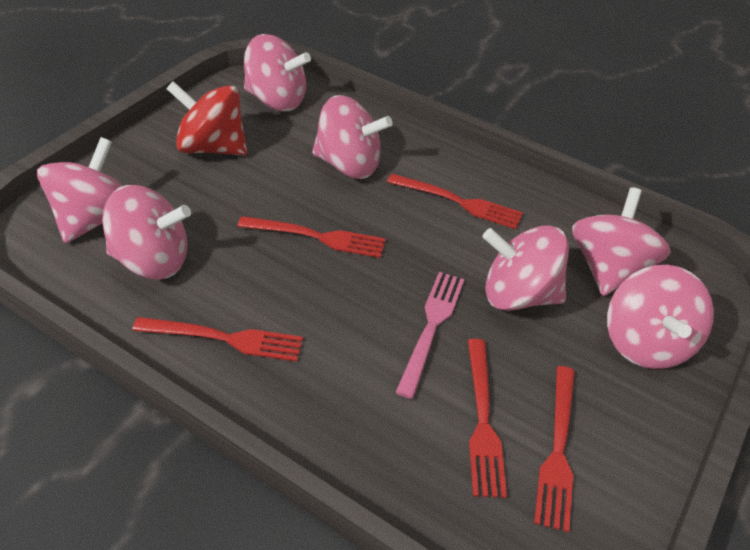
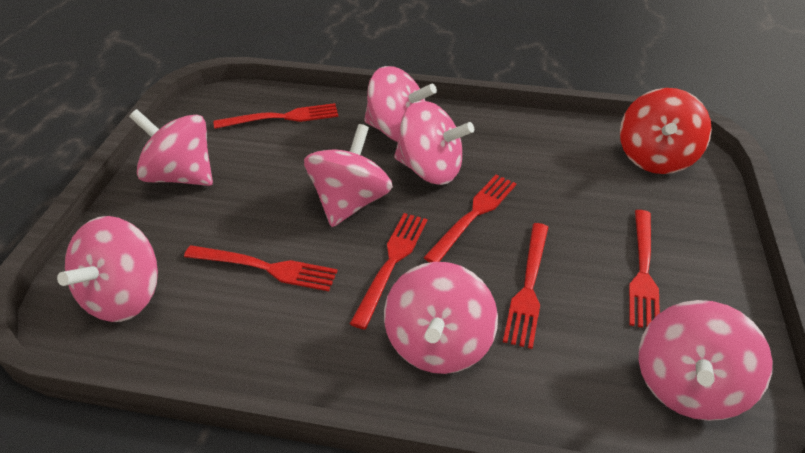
pink fork: 1 -> 0
red fork: 5 -> 6

